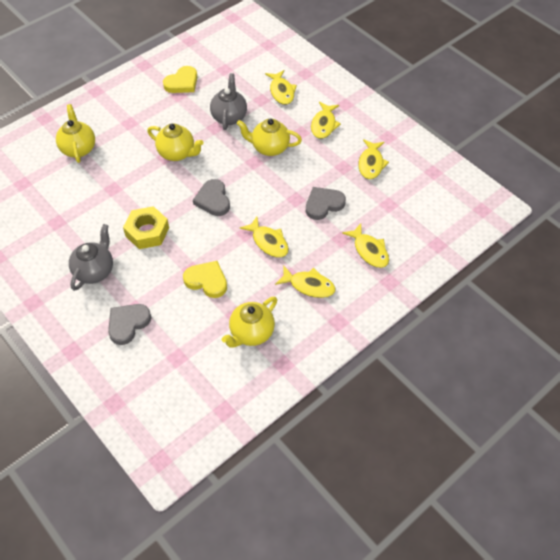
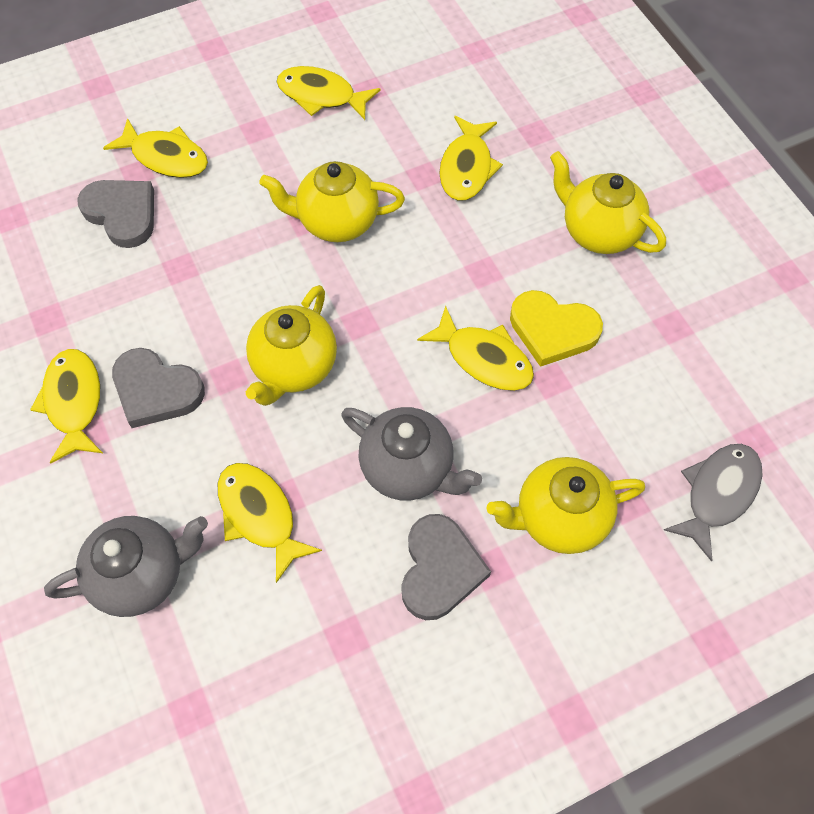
grey fish: 0 -> 1
yellow heart: 2 -> 1
yellow nut: 1 -> 0

